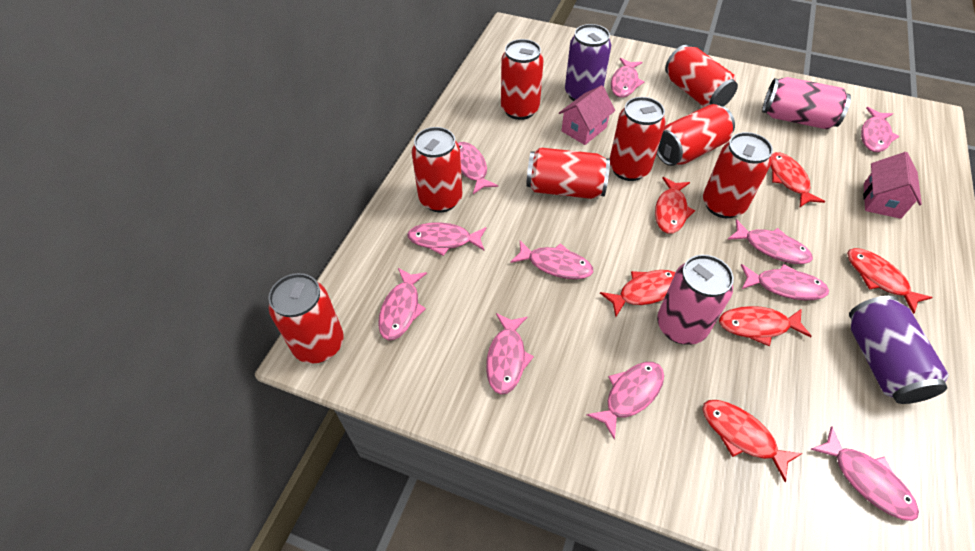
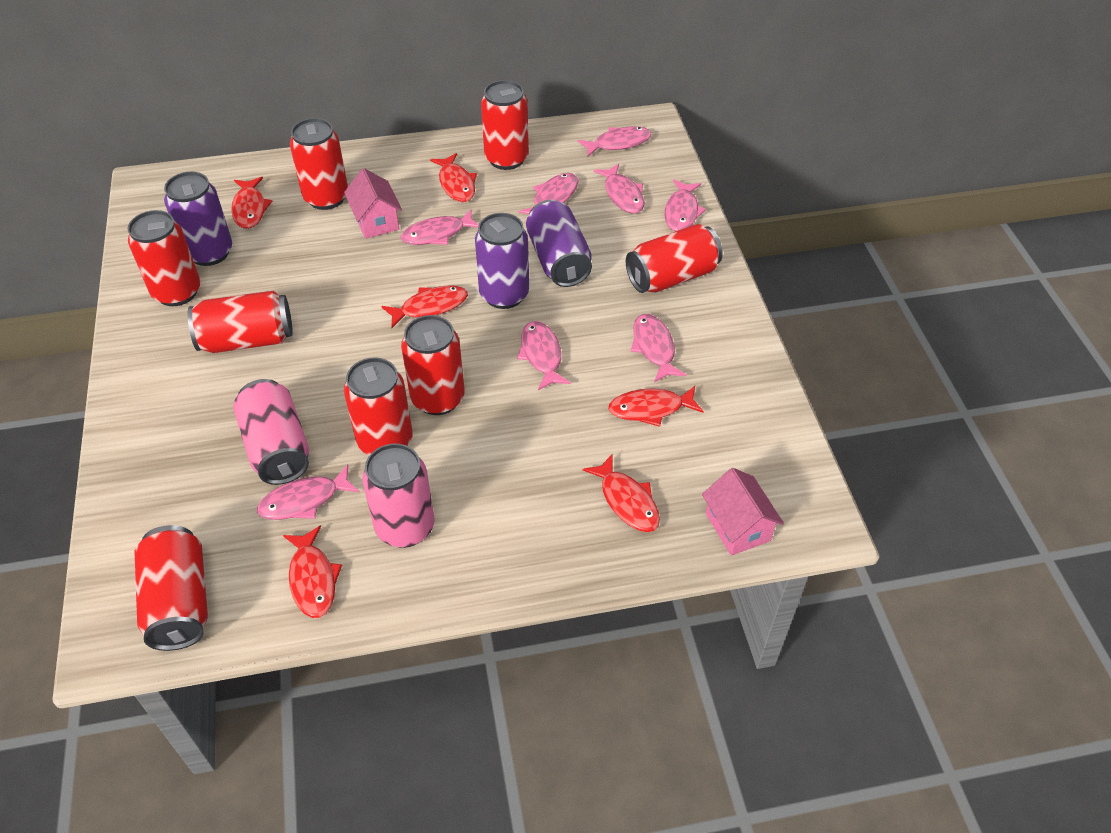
pink fish: 11 -> 8
purple can: 2 -> 3

